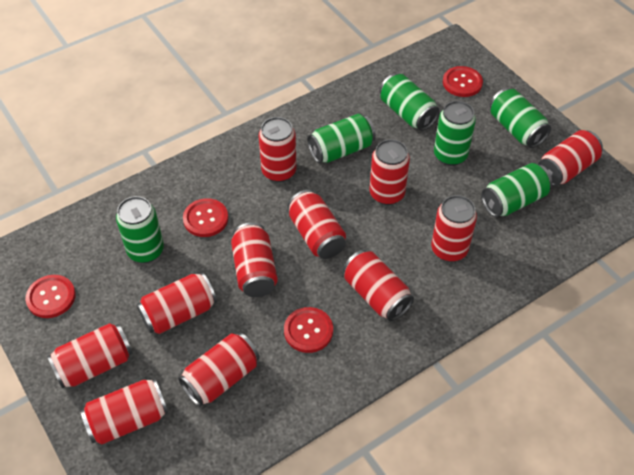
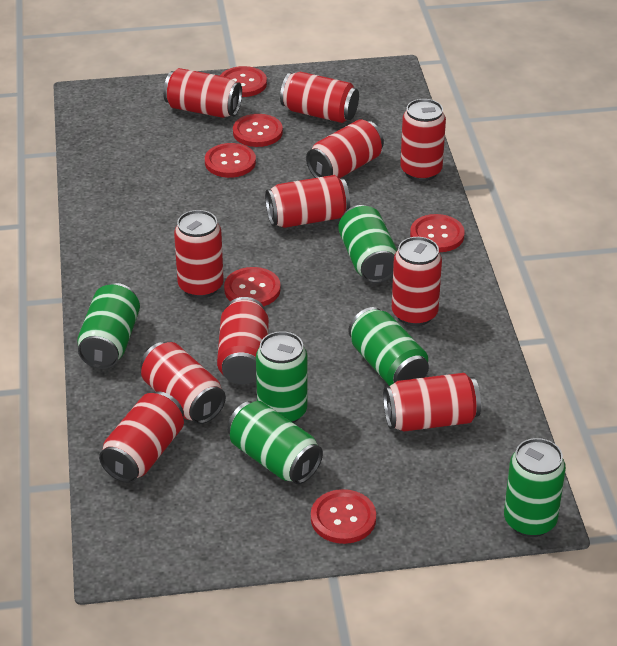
red button: 4 -> 6

